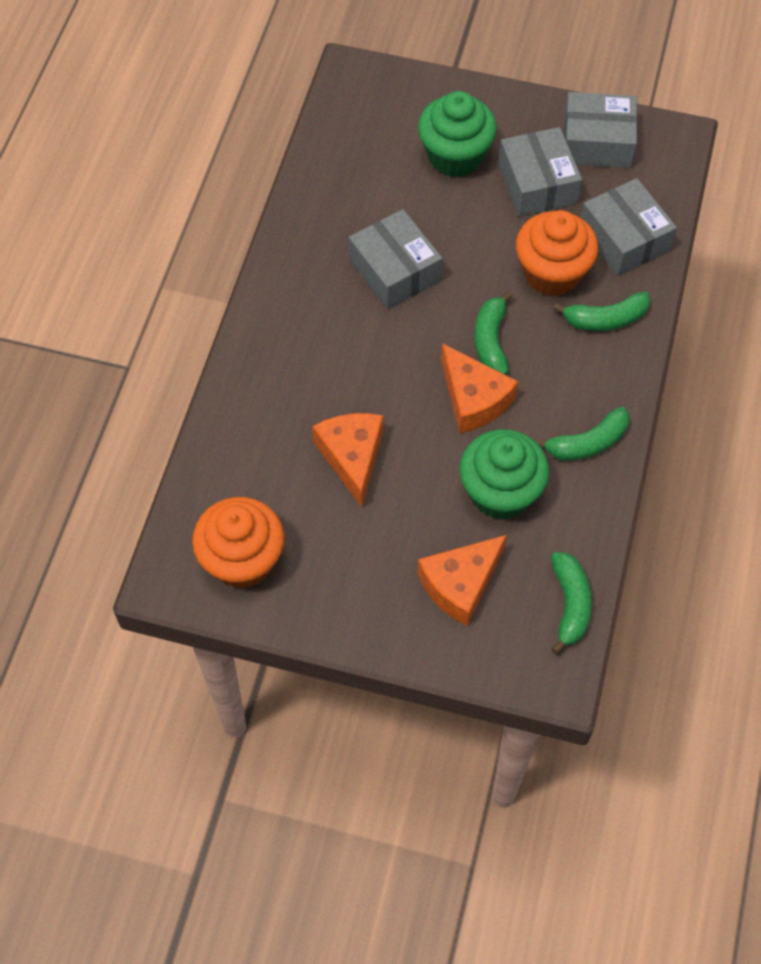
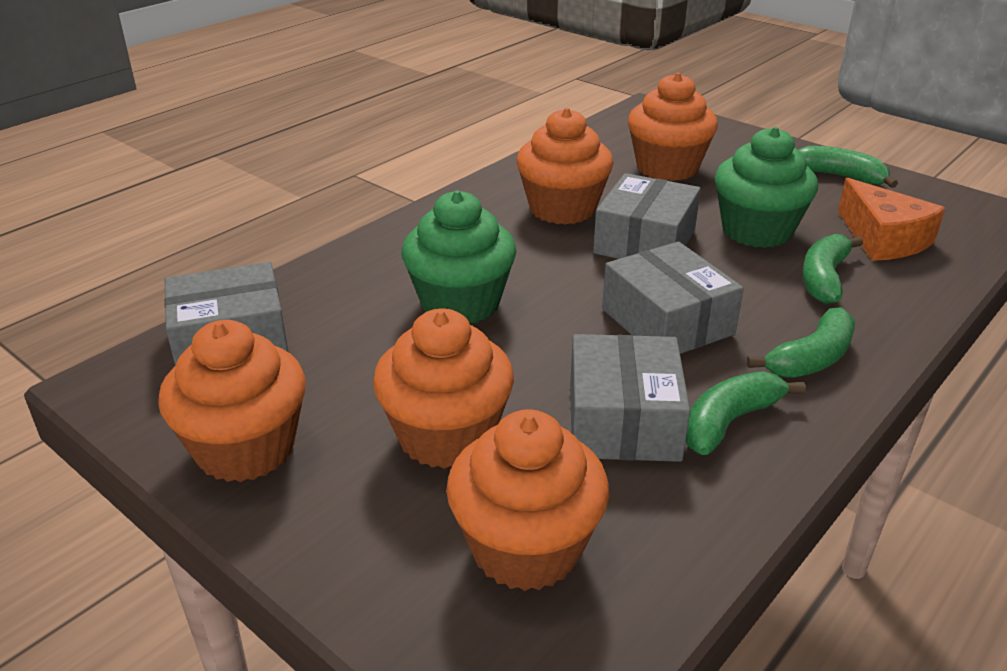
orange cheese: 3 -> 1
orange cupcake: 2 -> 5

